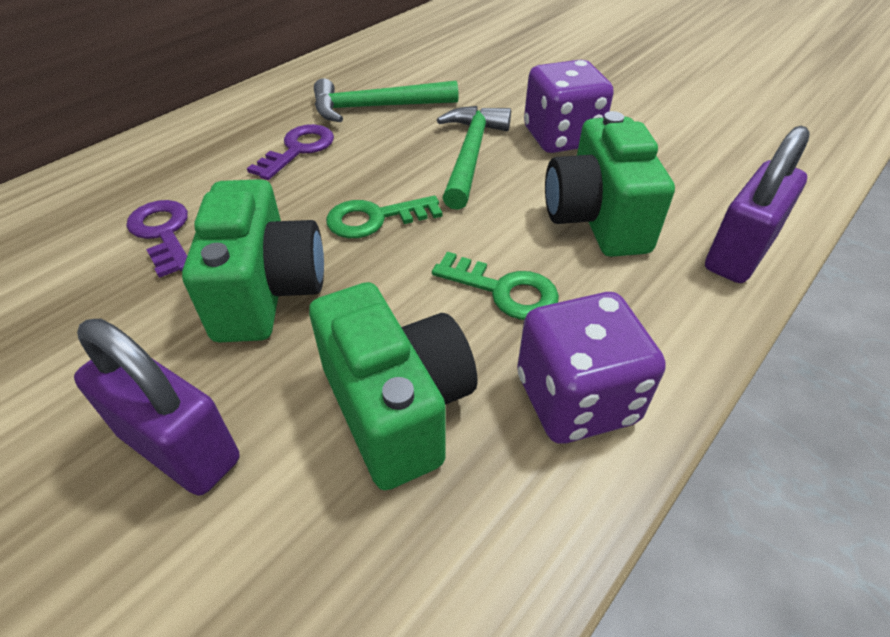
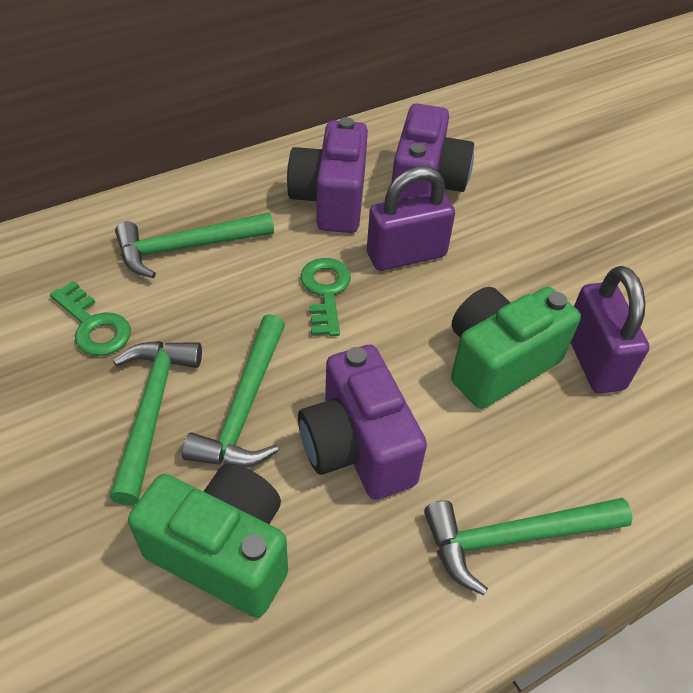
green camera: 3 -> 2
green hammer: 2 -> 4
purple camera: 0 -> 3
purple dice: 2 -> 0
purple key: 2 -> 0

